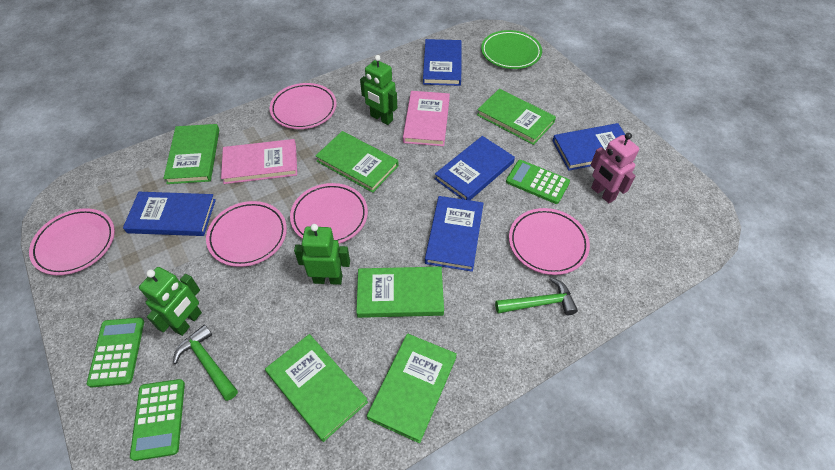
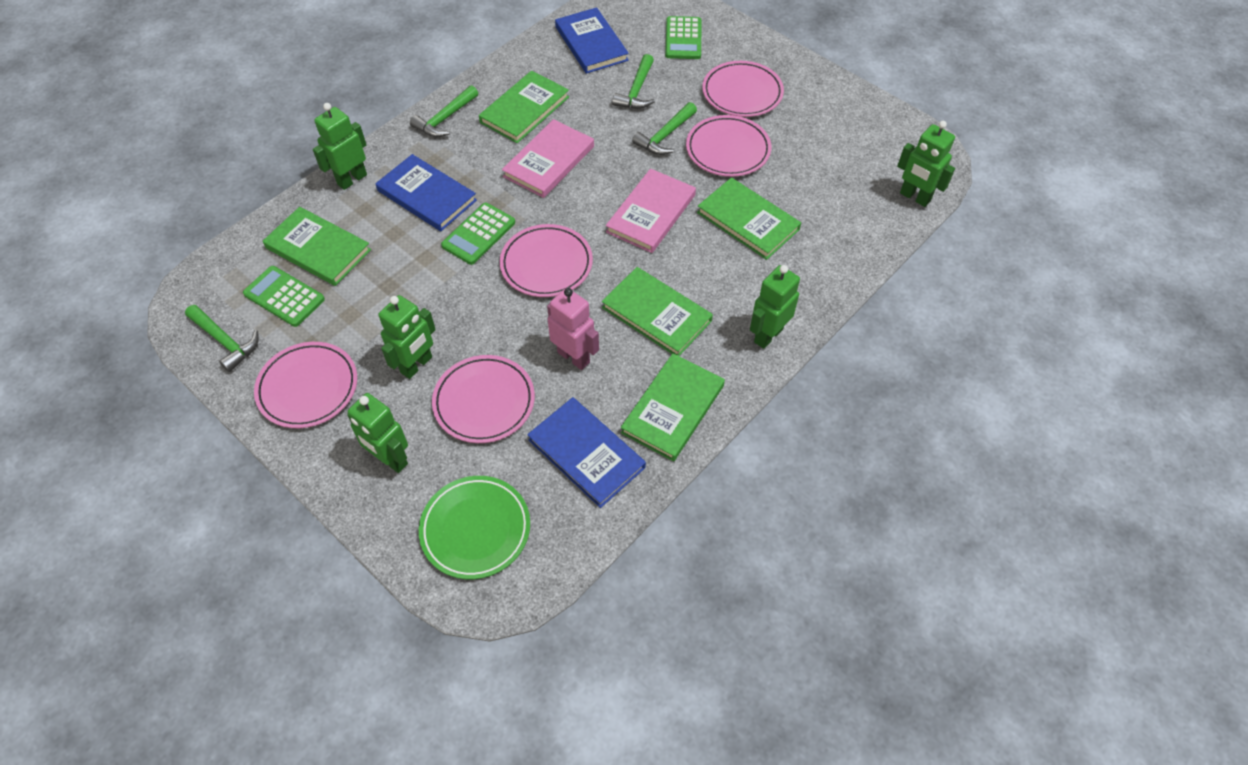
blue book: 5 -> 3
green book: 6 -> 5
green hammer: 2 -> 4
green robot: 3 -> 5

